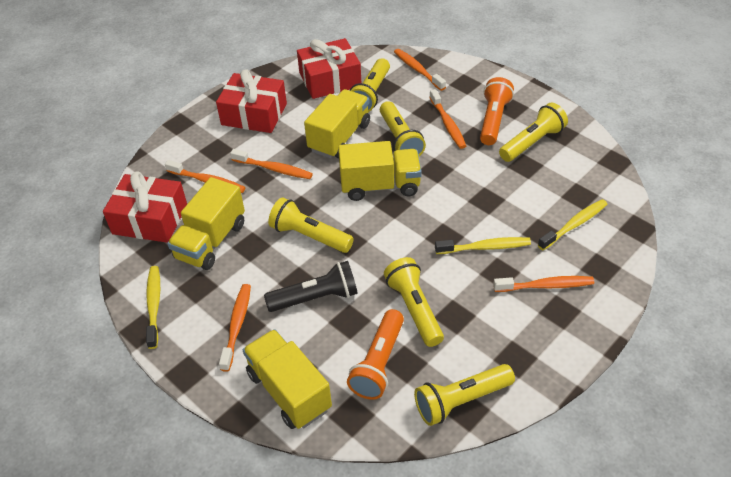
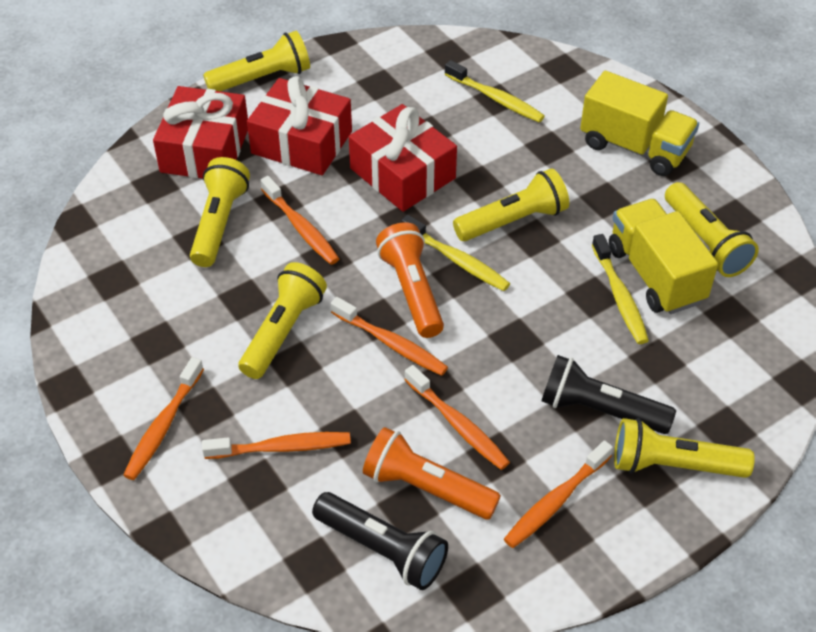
black flashlight: 1 -> 2
yellow truck: 4 -> 2

